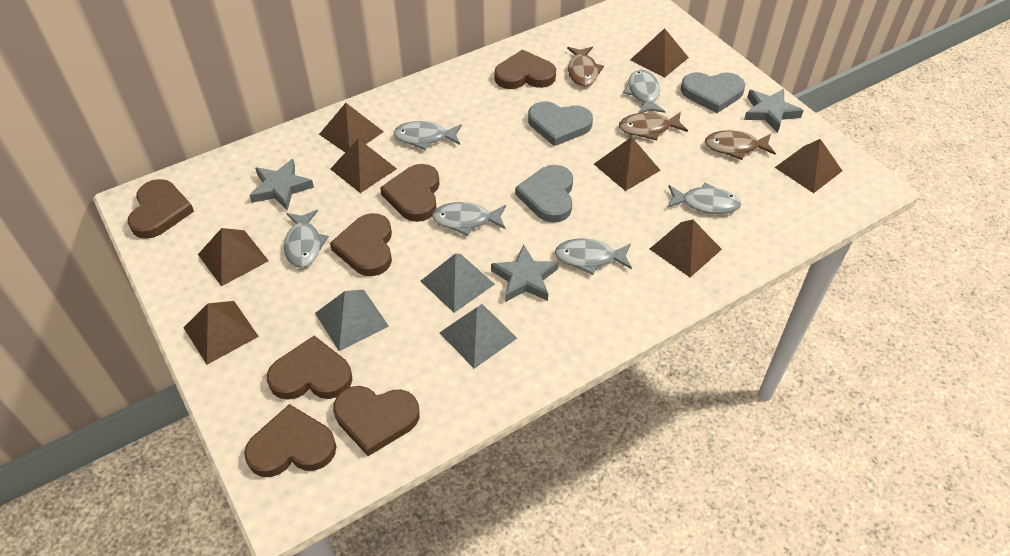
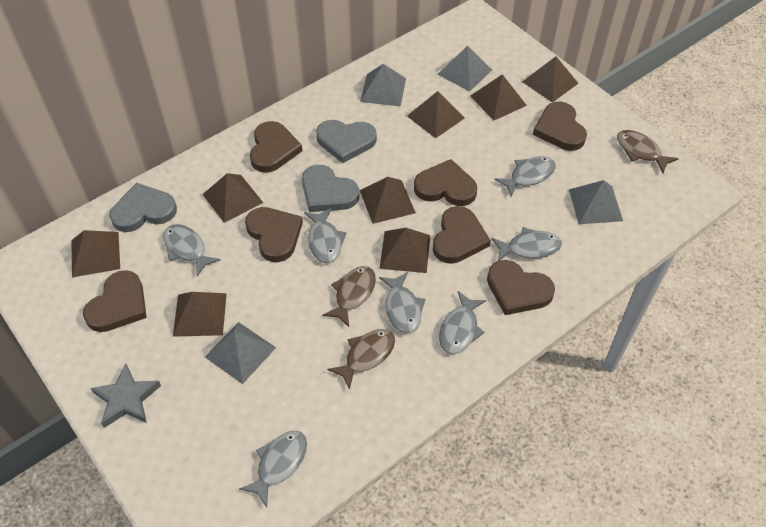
grey fish: 6 -> 7
grey pyramid: 3 -> 4
grey star: 3 -> 1

